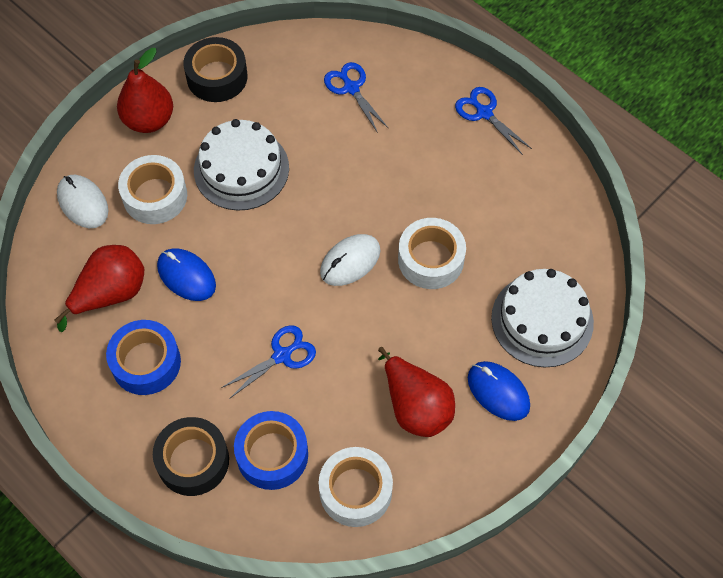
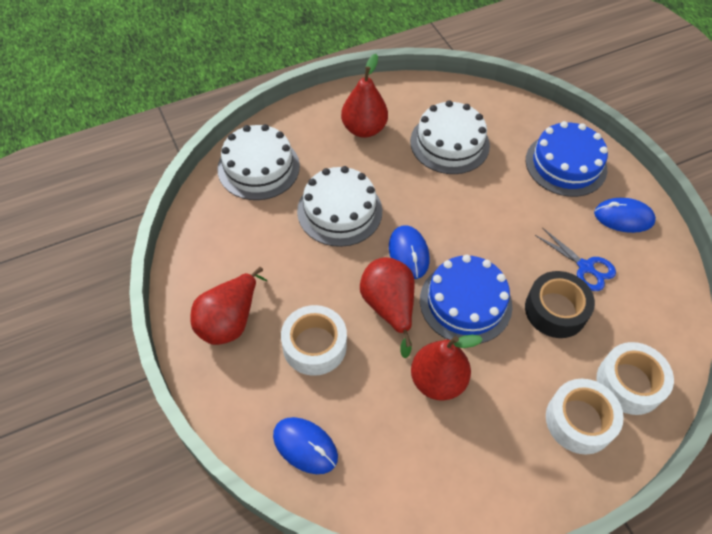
black tape: 2 -> 1
blue cake: 0 -> 2
blue mouse: 2 -> 3
blue scissors: 3 -> 1
blue tape: 2 -> 0
red pear: 3 -> 4
white cake: 2 -> 3
white mouse: 2 -> 0

